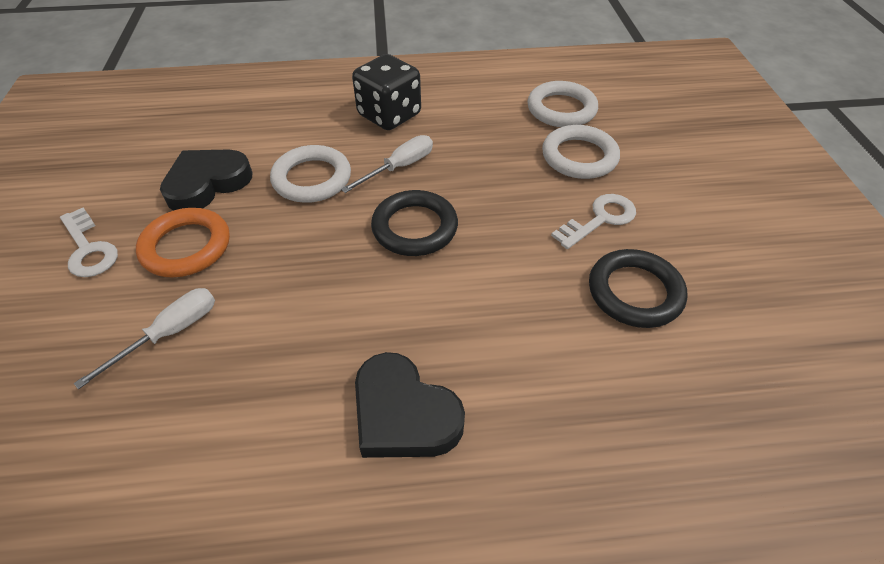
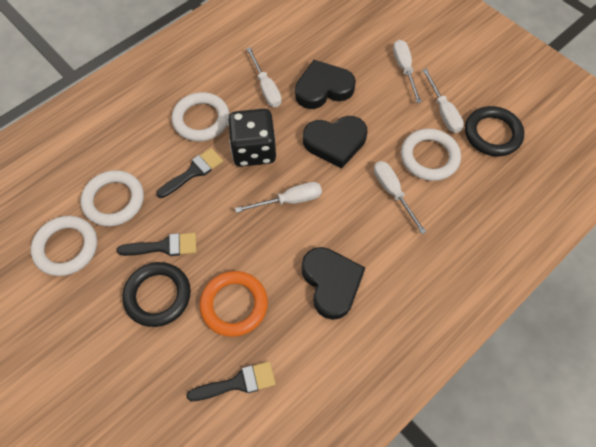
black brush: 0 -> 3
black heart: 2 -> 3
white key: 2 -> 0
white ring: 3 -> 4
white screwdriver: 2 -> 5

